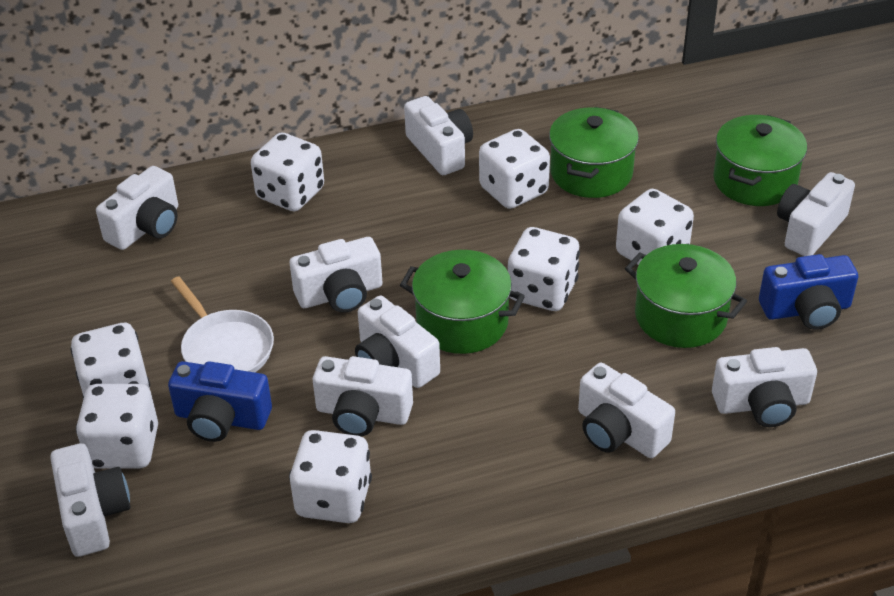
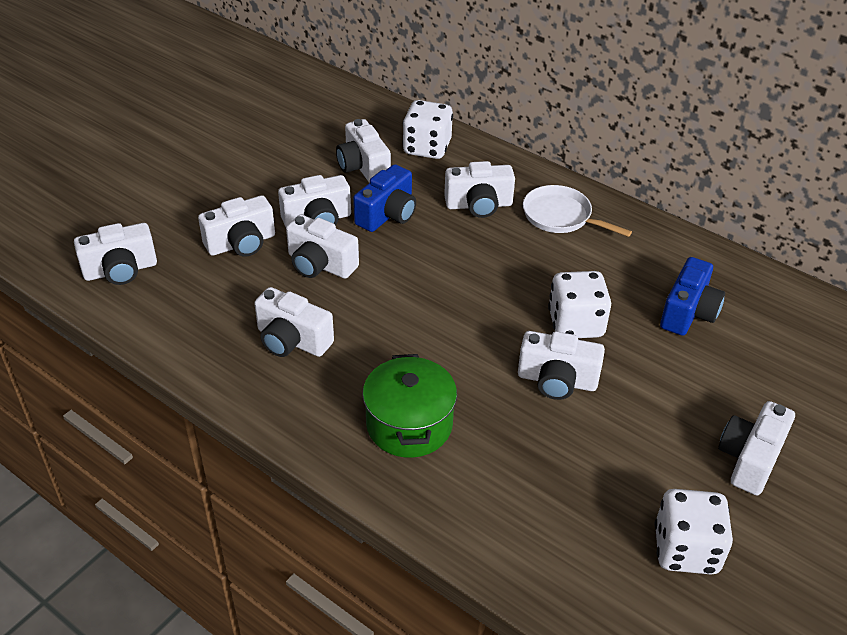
green pot: 4 -> 1
white dice: 7 -> 3

